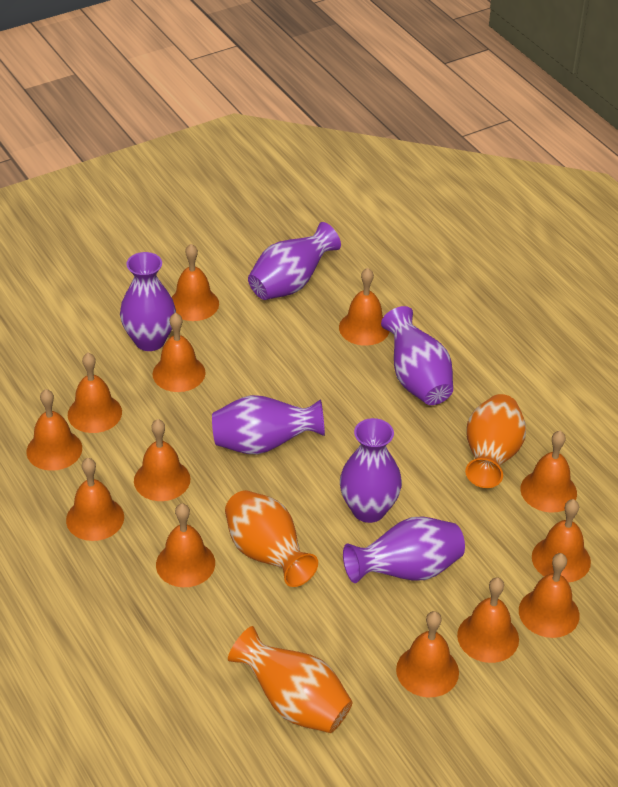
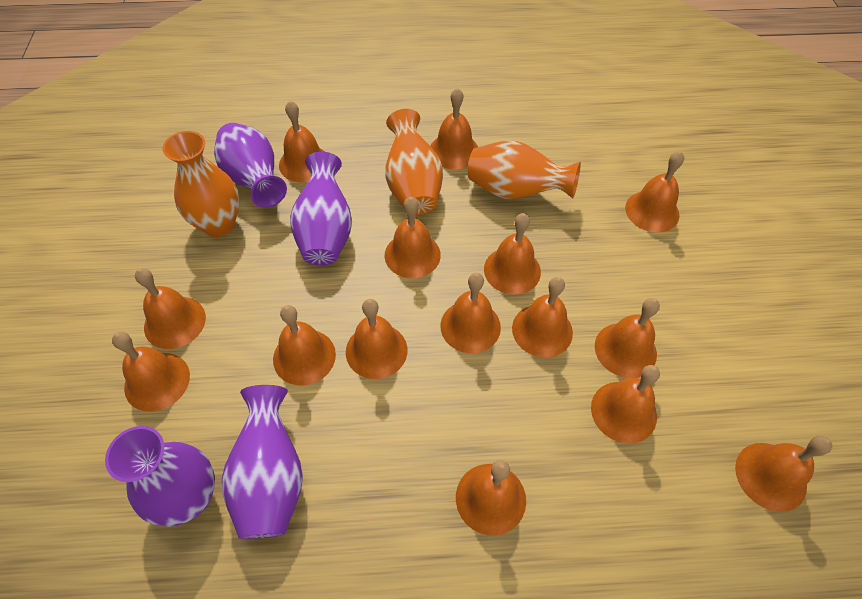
orange bell: 13 -> 15
purple vase: 6 -> 4

